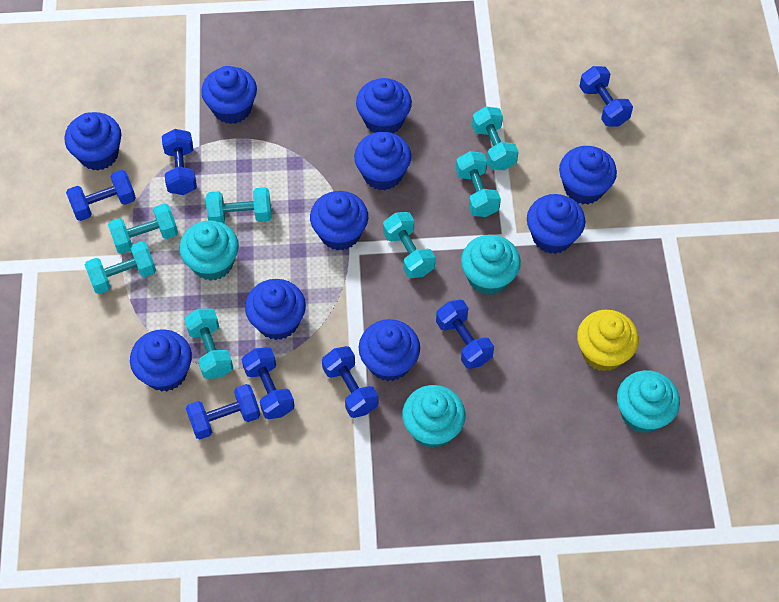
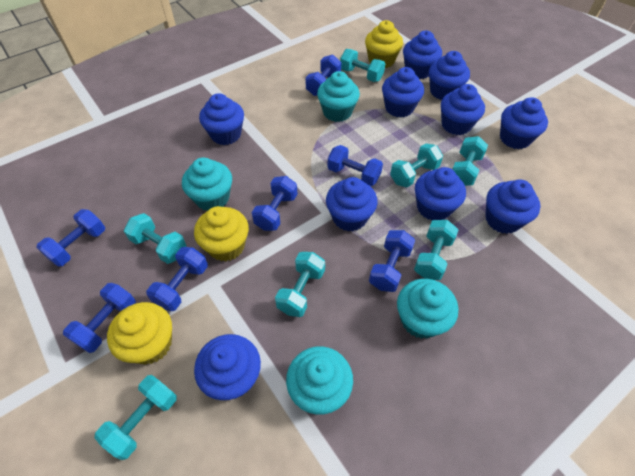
yellow cupcake: 1 -> 3

